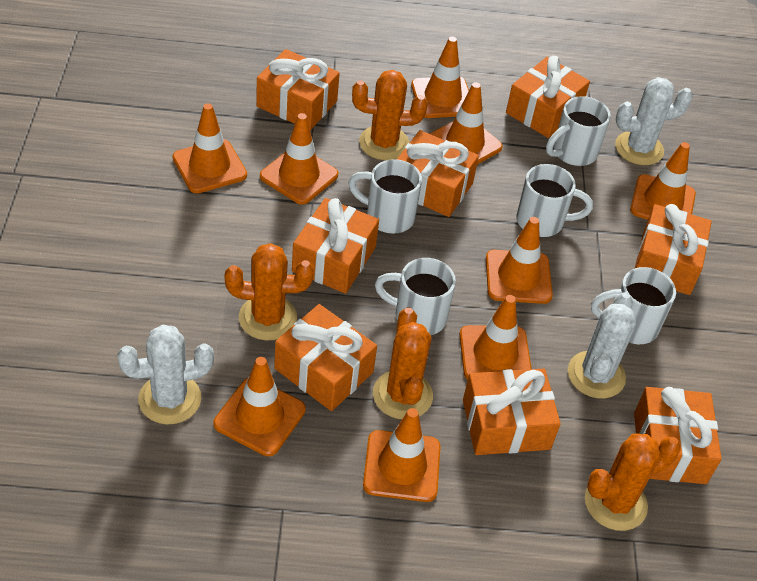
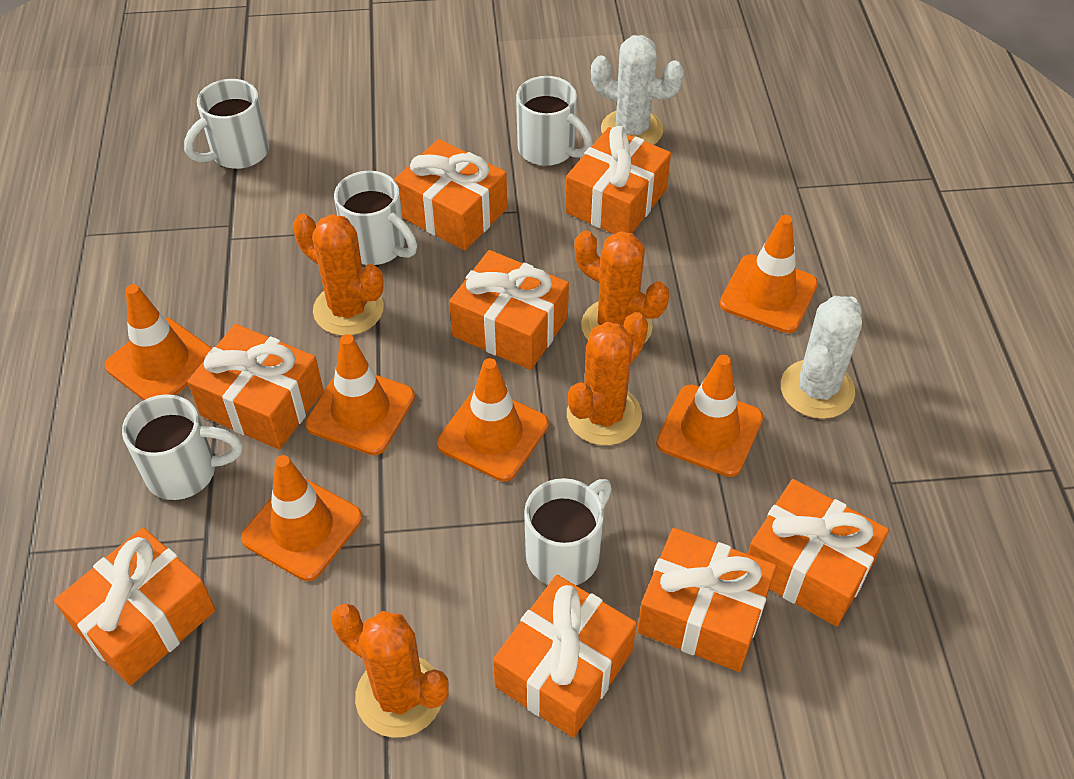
orange traffic cone: 9 -> 6
white cactus: 3 -> 2

